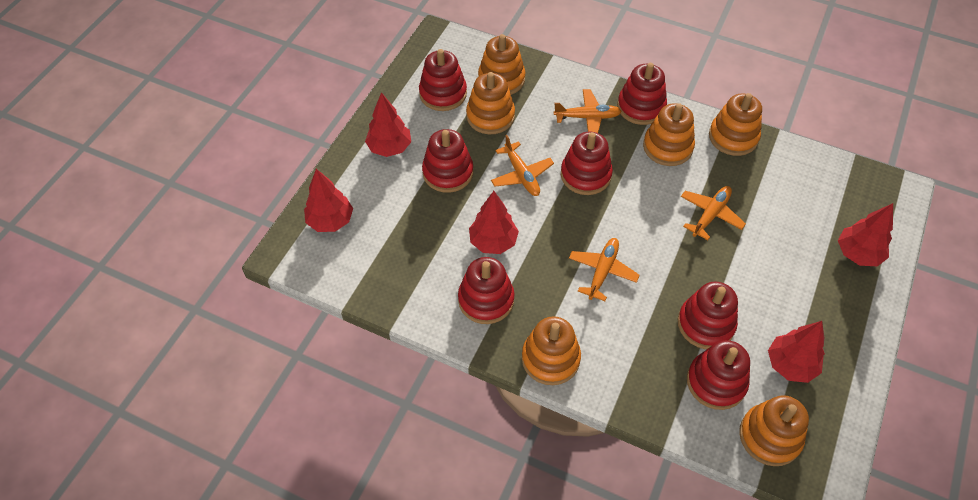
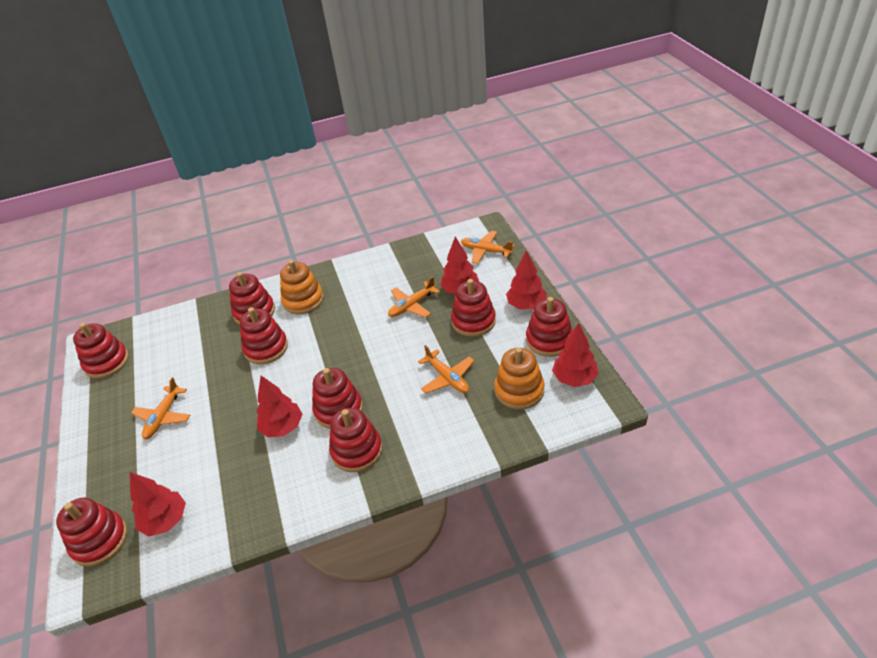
orange stacking toy: 6 -> 2
red stacking toy: 7 -> 8

